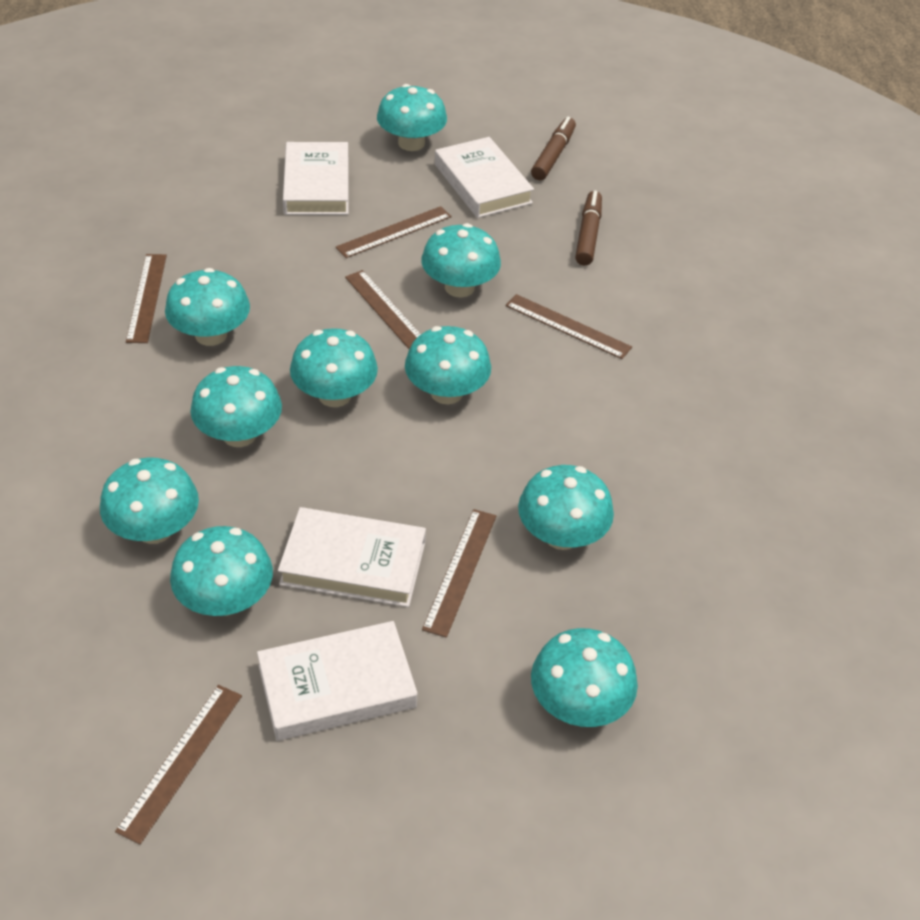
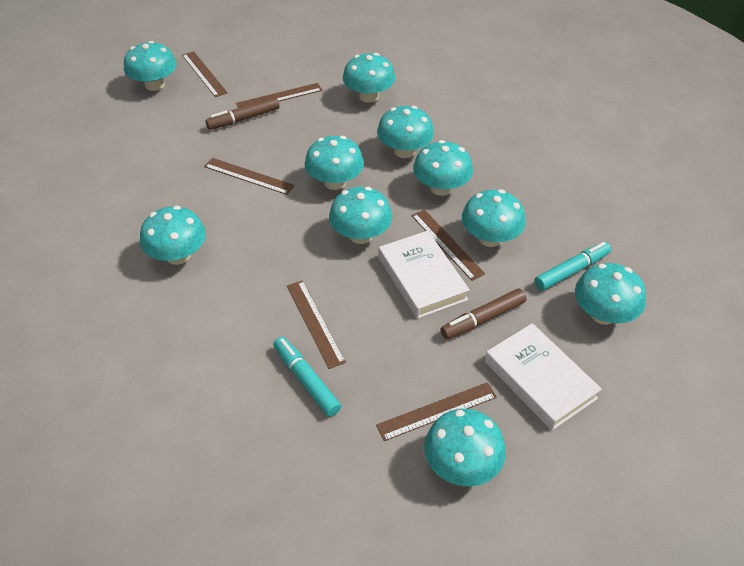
turquoise marker: 0 -> 2
white book: 4 -> 2

